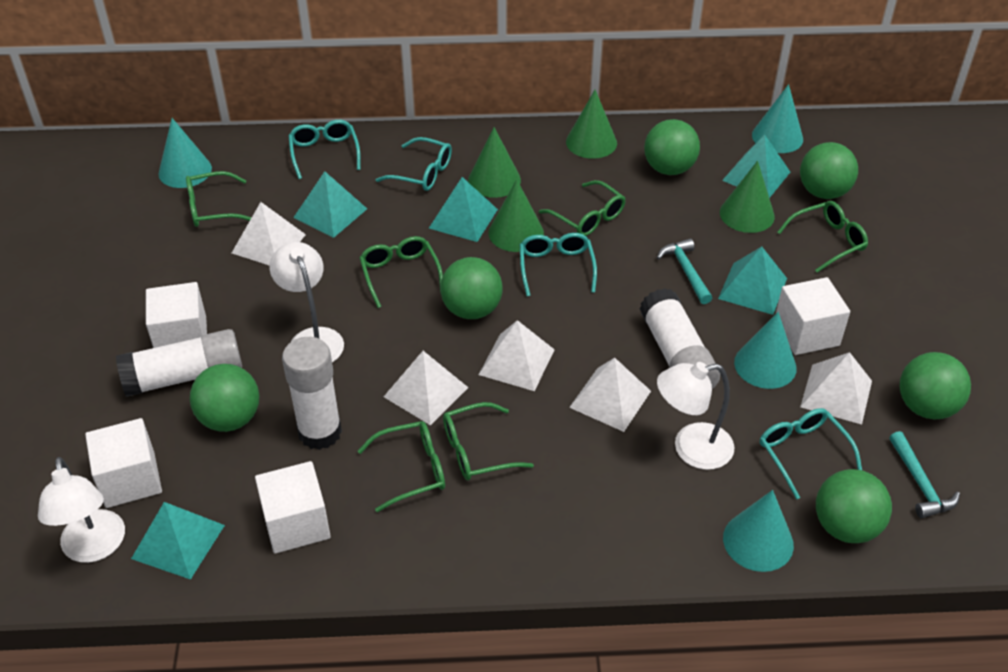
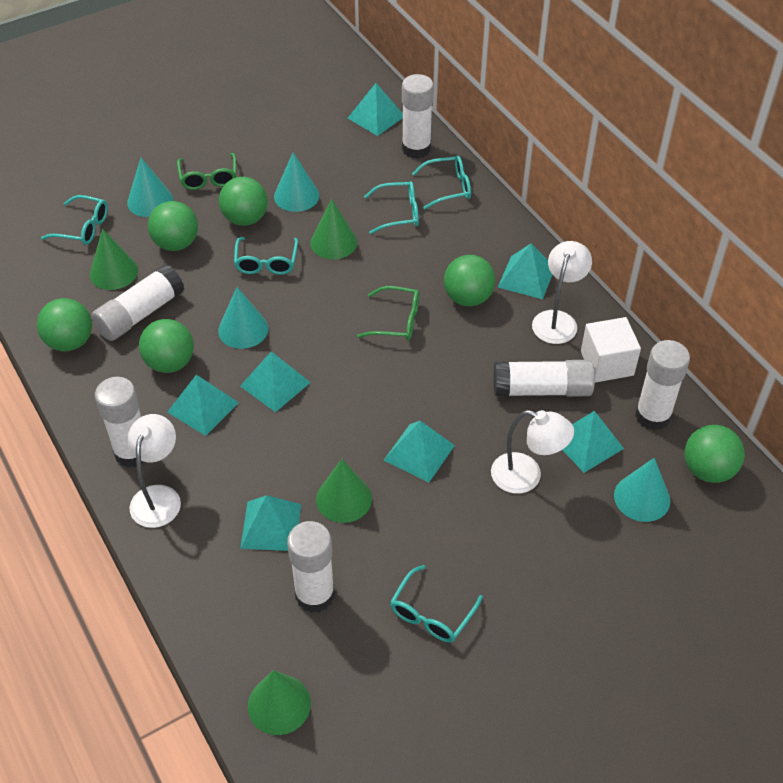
green glasses: 6 -> 2
turquoise glasses: 4 -> 5
turquoise hammer: 2 -> 0
turquoise pyramid: 5 -> 7
white cube: 4 -> 1
white glue stick: 3 -> 6
white pyramid: 5 -> 0

